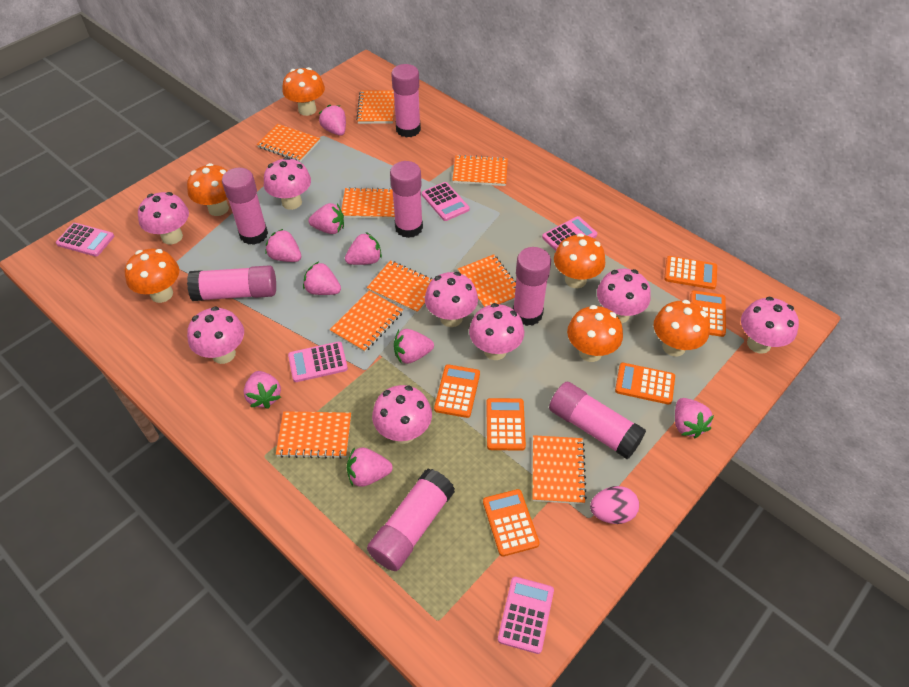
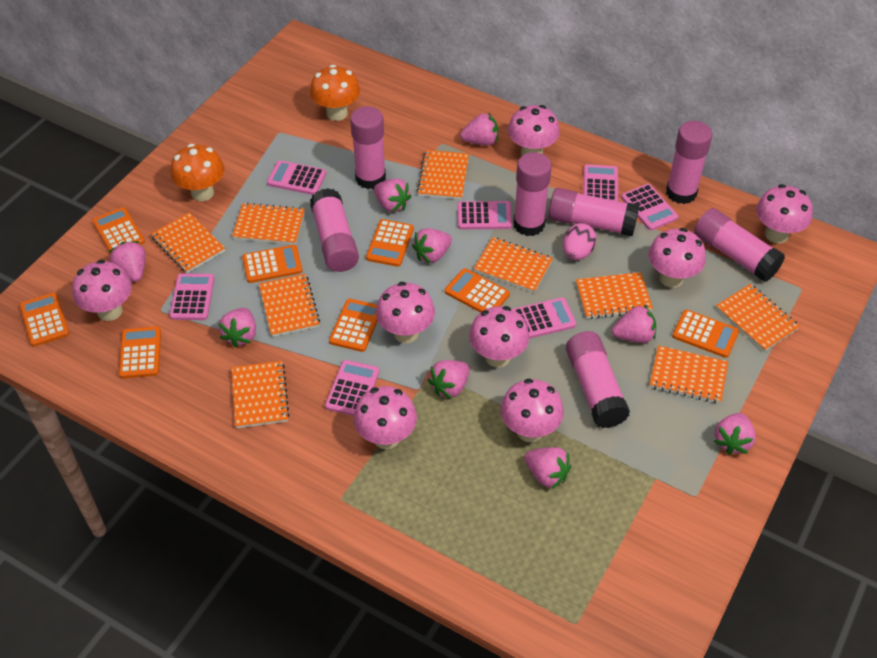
orange calculator: 6 -> 8
orange mushroom: 6 -> 2
pink calculator: 5 -> 7

